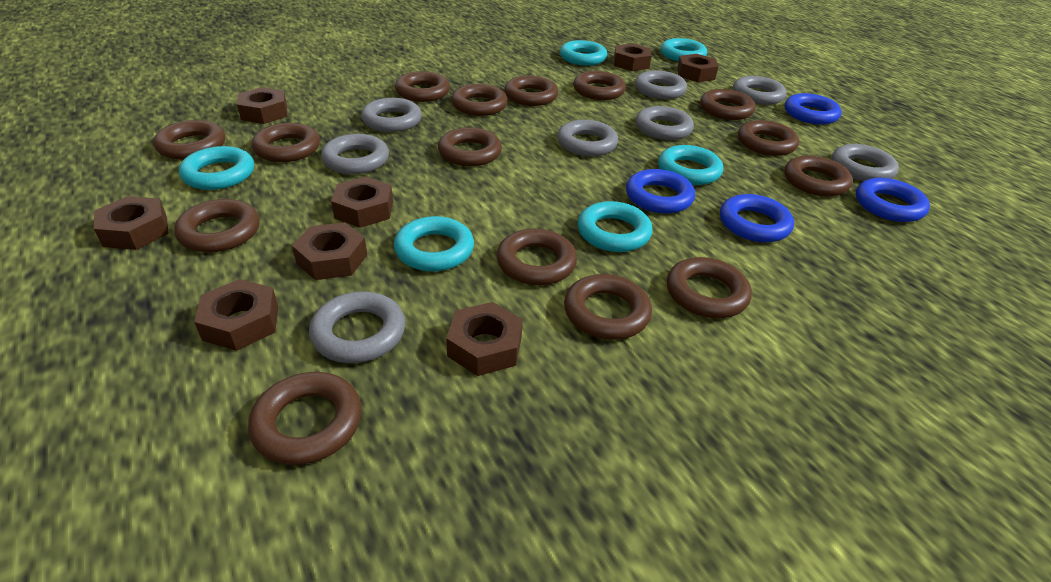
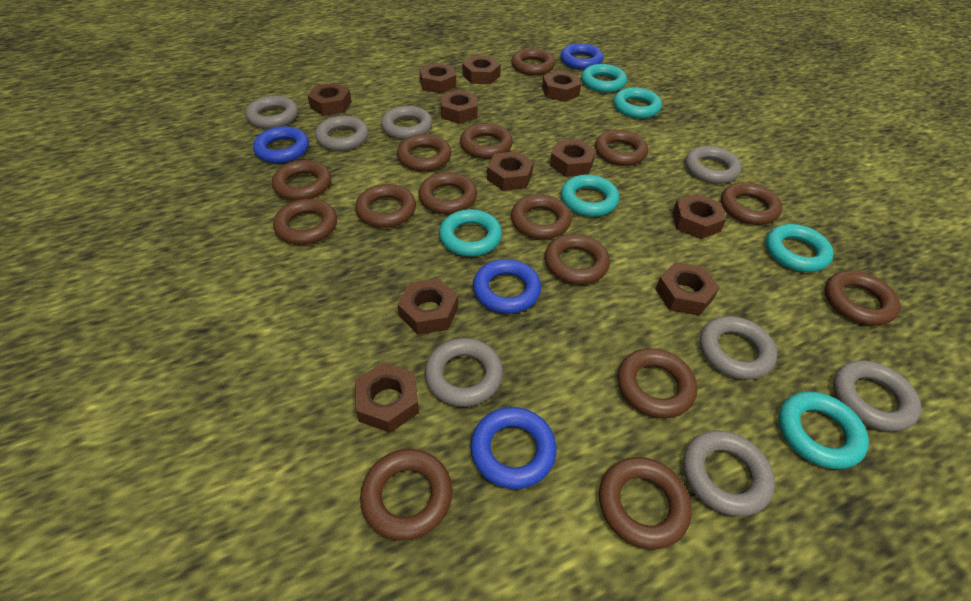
brown nut: 8 -> 11

